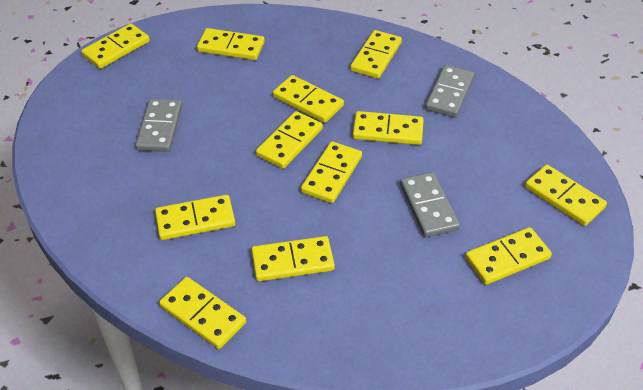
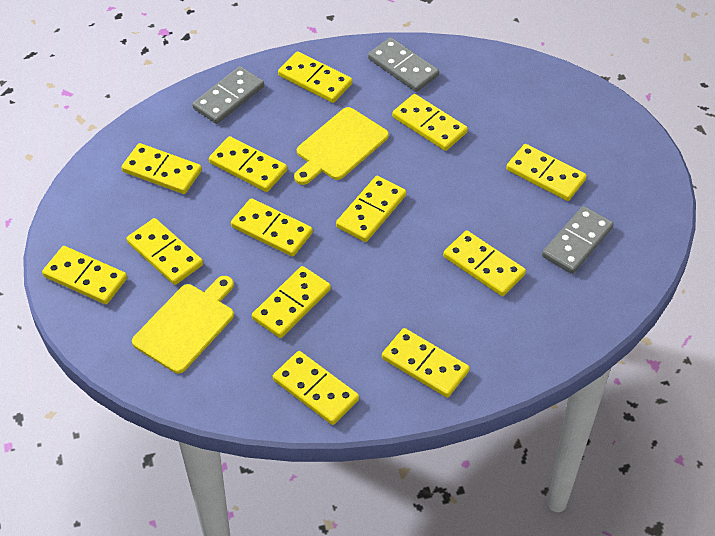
yellow cutting board: 0 -> 2
yellow domino: 12 -> 13

